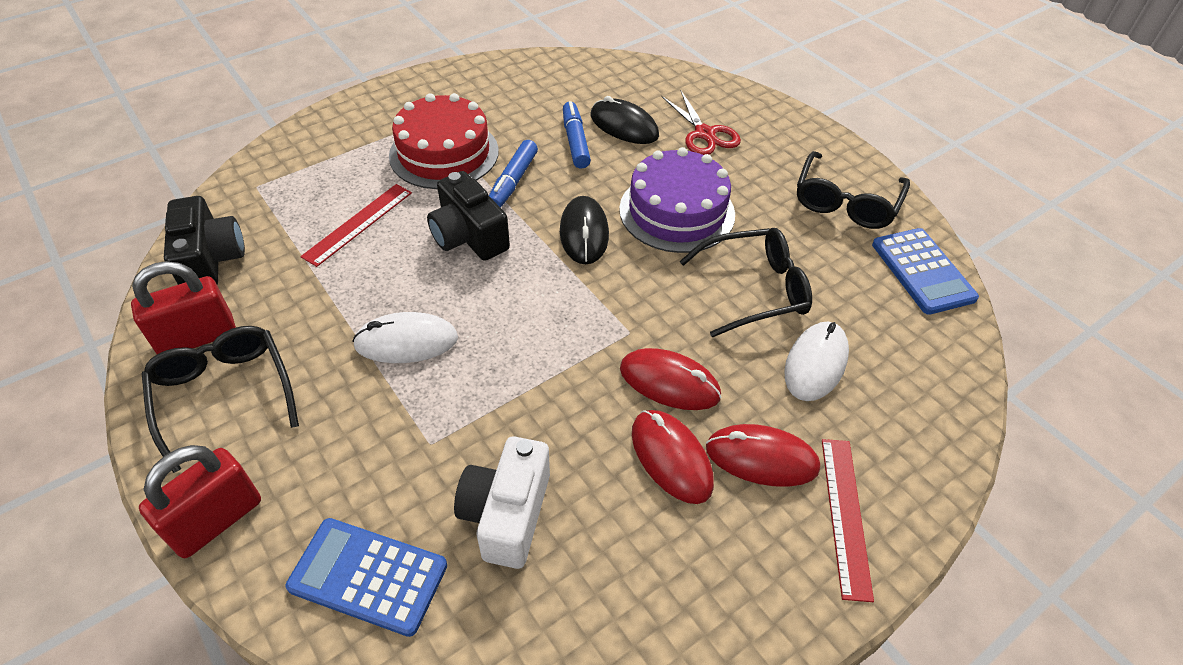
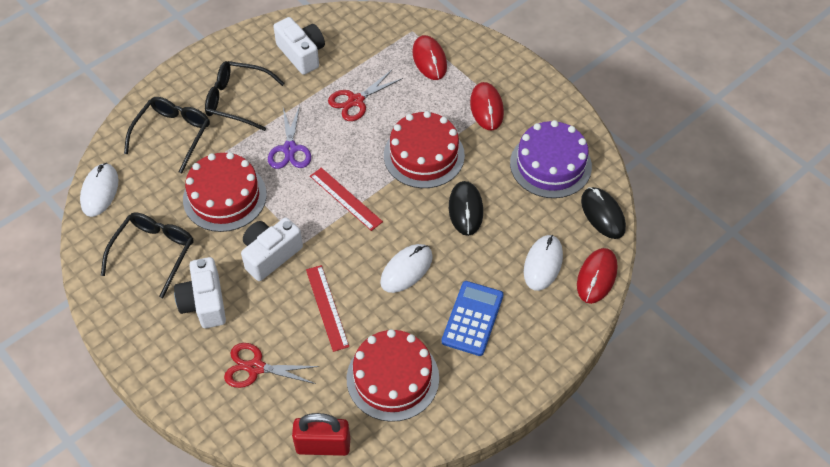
black camera: 2 -> 0
blue calculator: 2 -> 1
blue marker: 2 -> 0
purple scissors: 0 -> 1
red cake: 1 -> 3
red padlock: 2 -> 1
red scissors: 1 -> 2
white camera: 1 -> 3
white mouse: 2 -> 3

